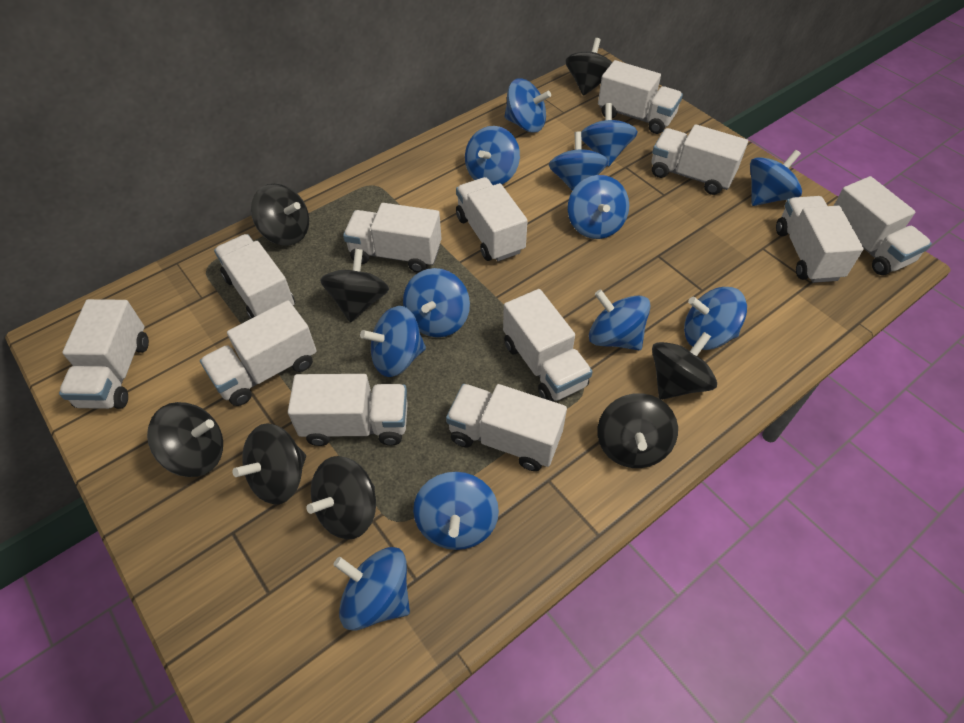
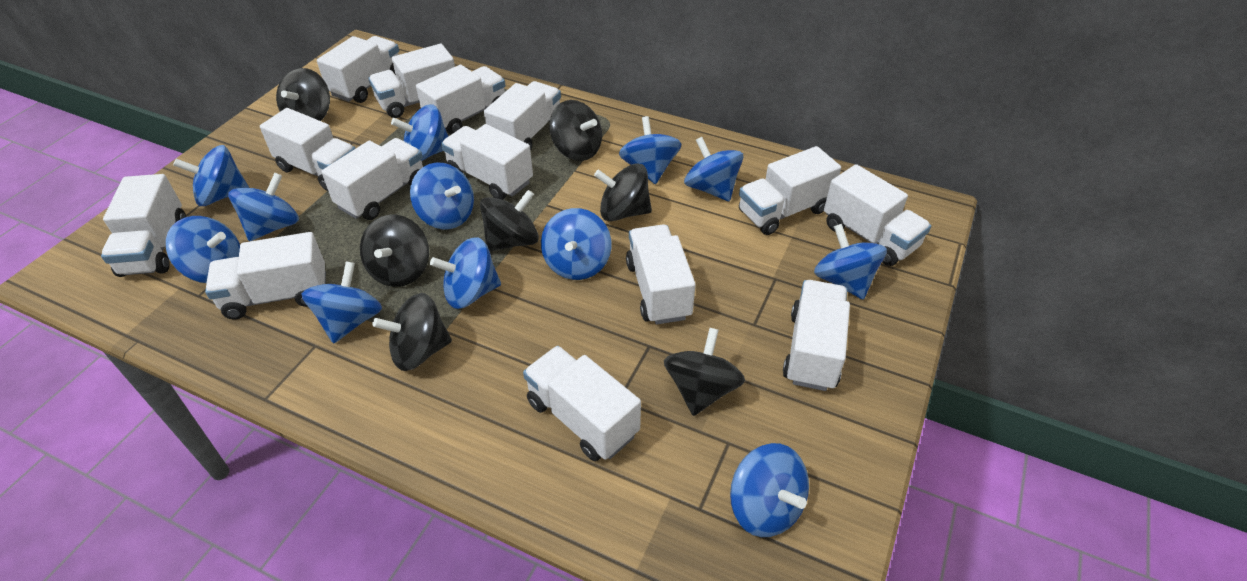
black spinning top: 8 -> 7
white truck: 12 -> 14

